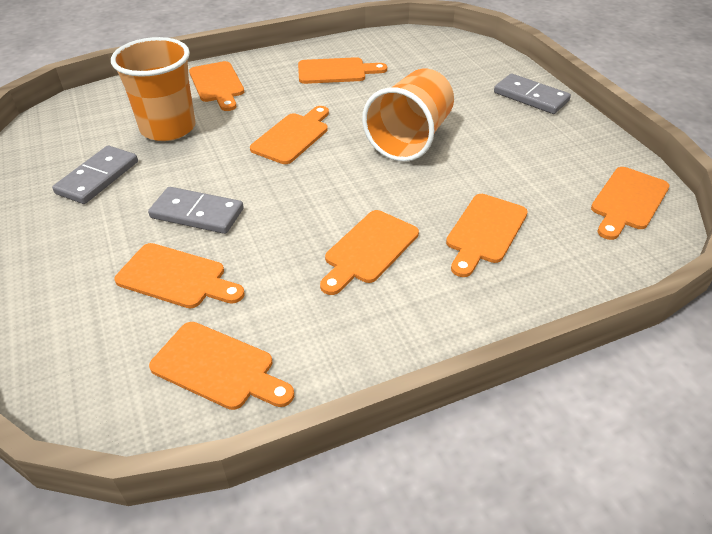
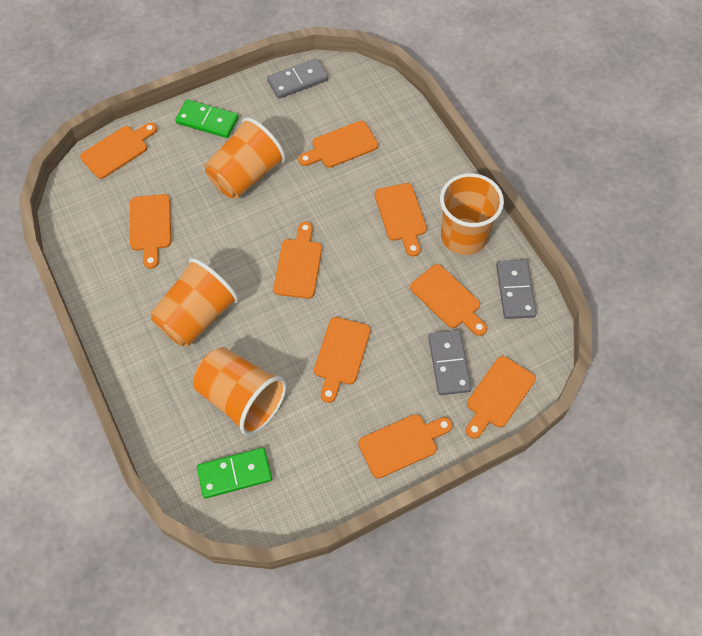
green domino: 0 -> 2
orange cup: 2 -> 4
orange cutting board: 8 -> 9

